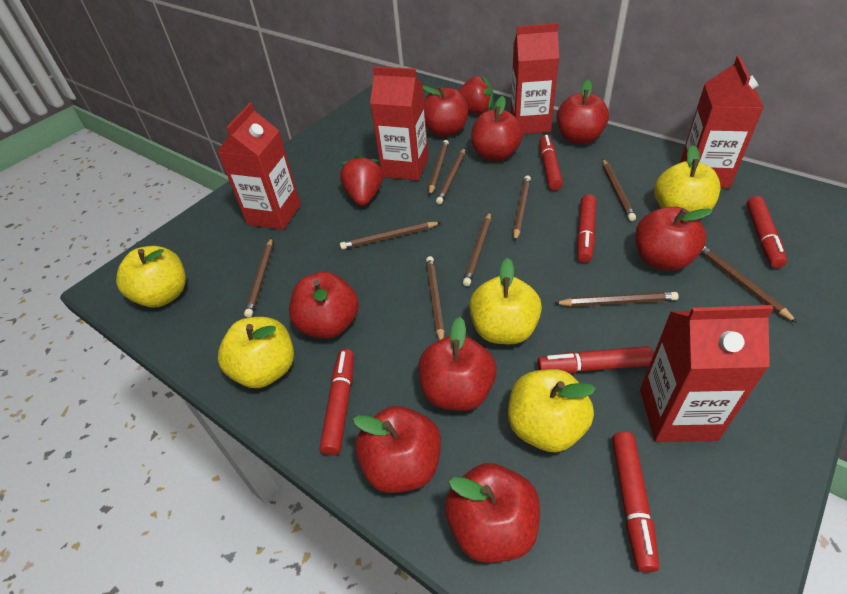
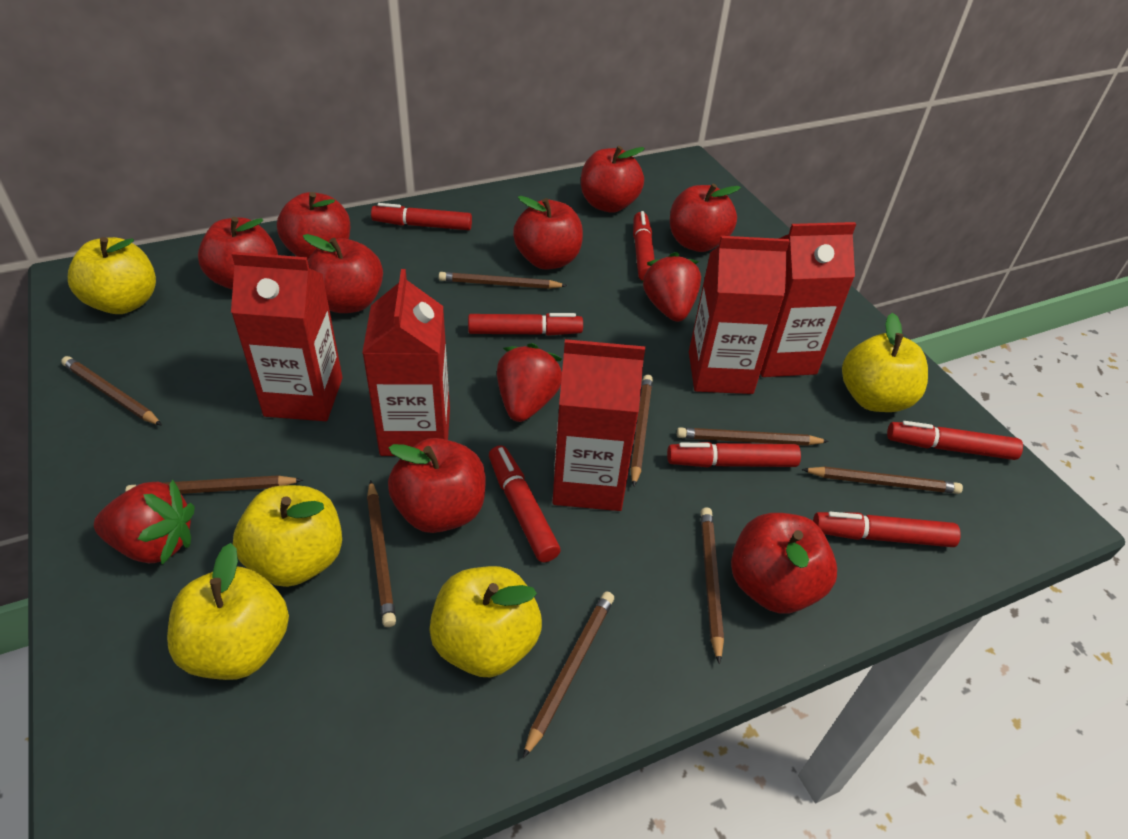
brown pencil: 10 -> 9
red marker: 6 -> 7
red strawberry: 2 -> 3

